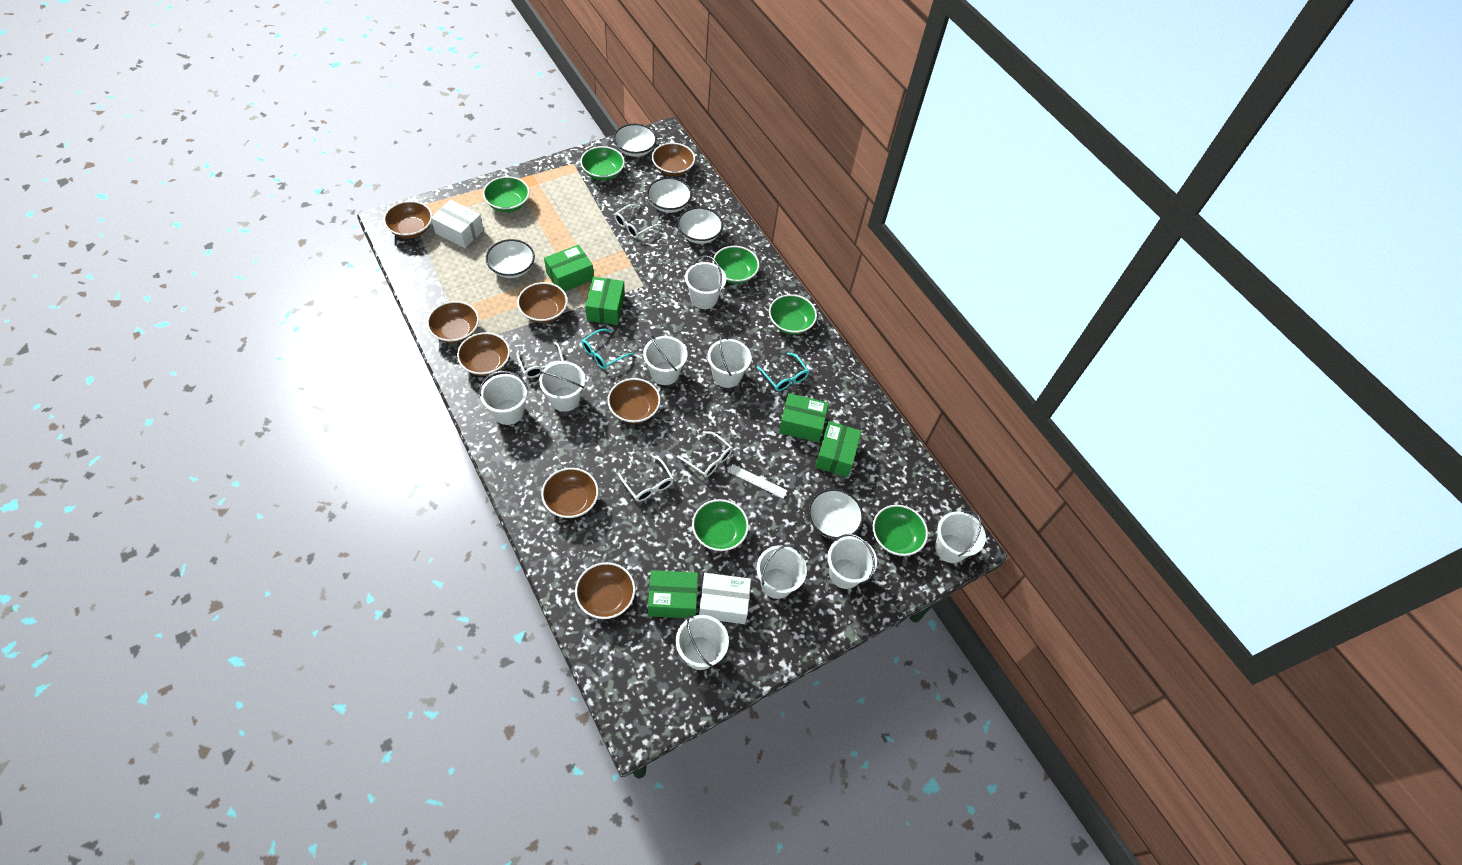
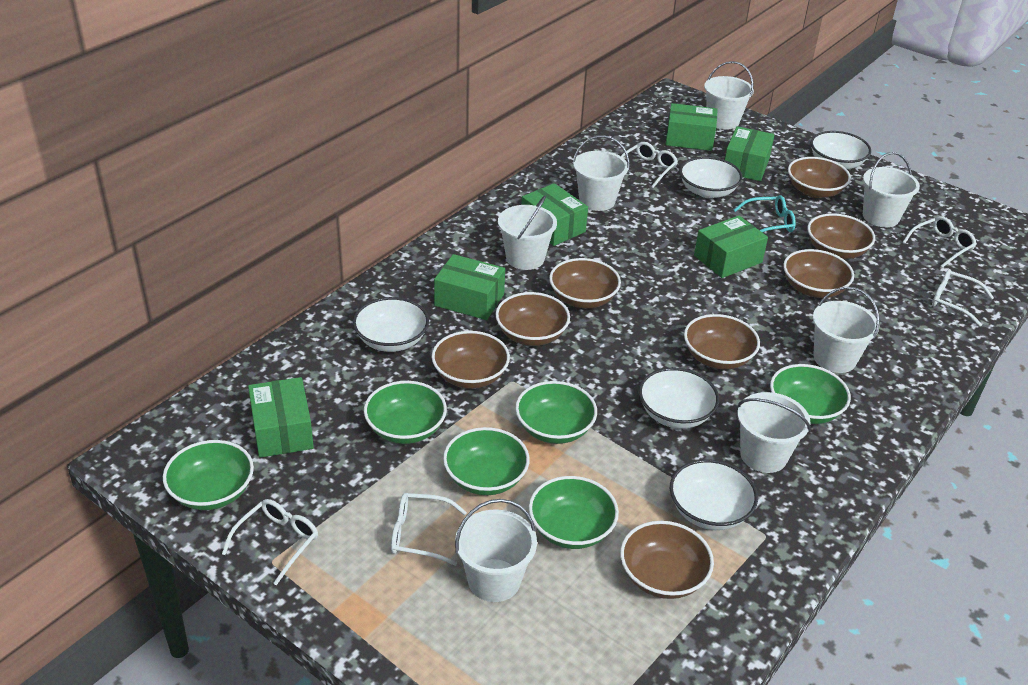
green box: 5 -> 6
turquoise glasses: 2 -> 1
white box: 2 -> 0
white bucket: 9 -> 7
white glasses: 4 -> 5
white ruler: 1 -> 0

